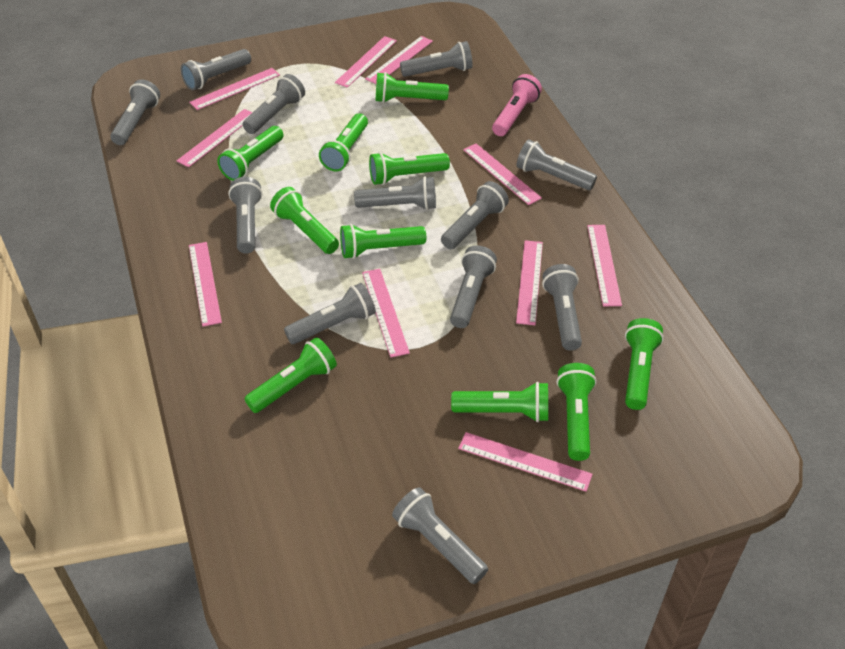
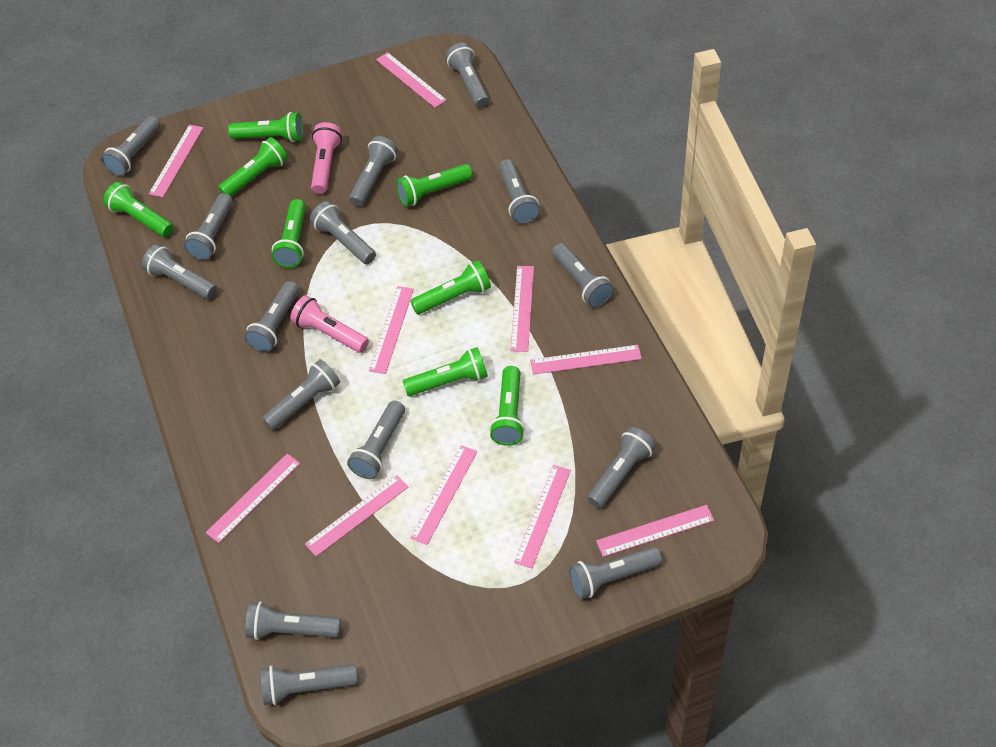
green flashlight: 10 -> 8
grey flashlight: 12 -> 15
pink flashlight: 1 -> 2

